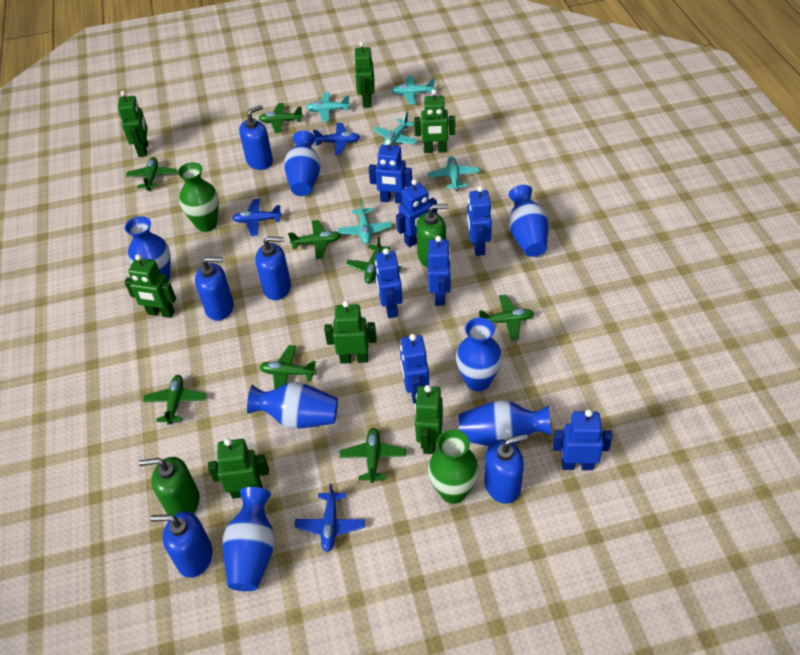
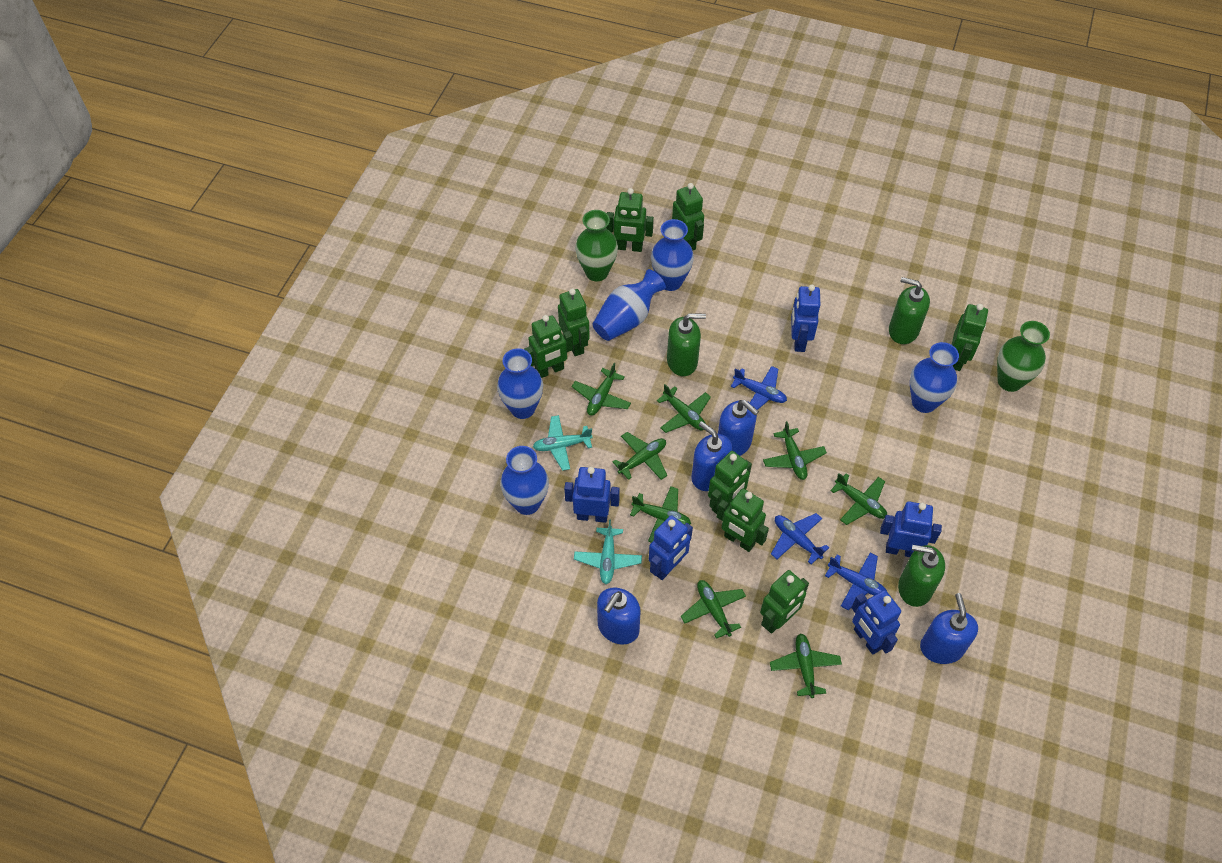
blue robot: 7 -> 5
blue soap dispenser: 5 -> 4
blue vase: 7 -> 5
green robot: 7 -> 8
green soap dispenser: 2 -> 3
turquoise plane: 5 -> 2

